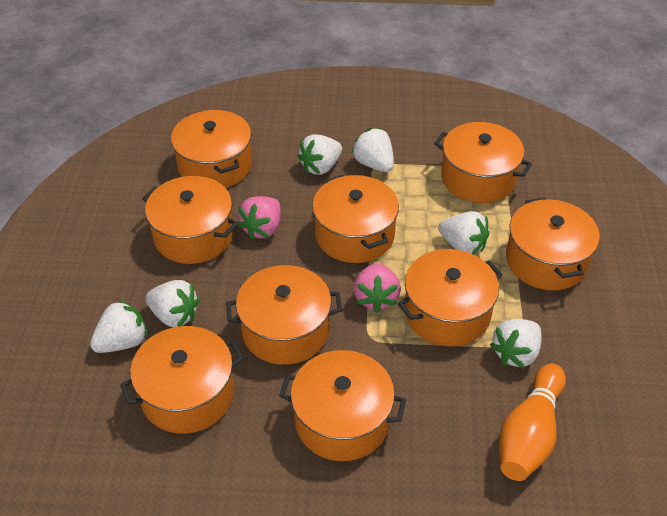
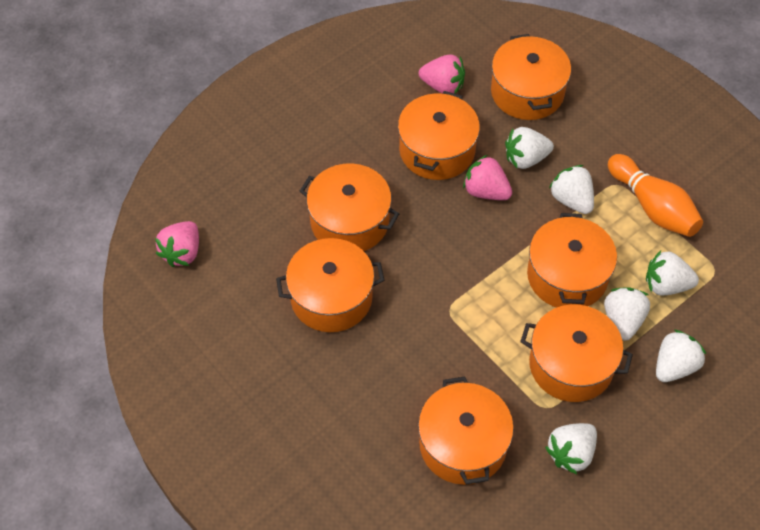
orange pot: 9 -> 7
pink strawberry: 2 -> 3

